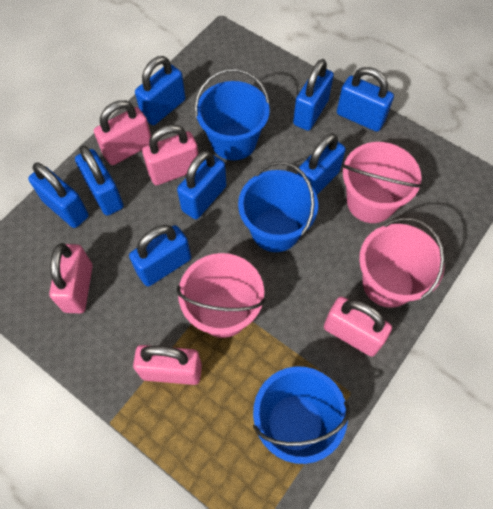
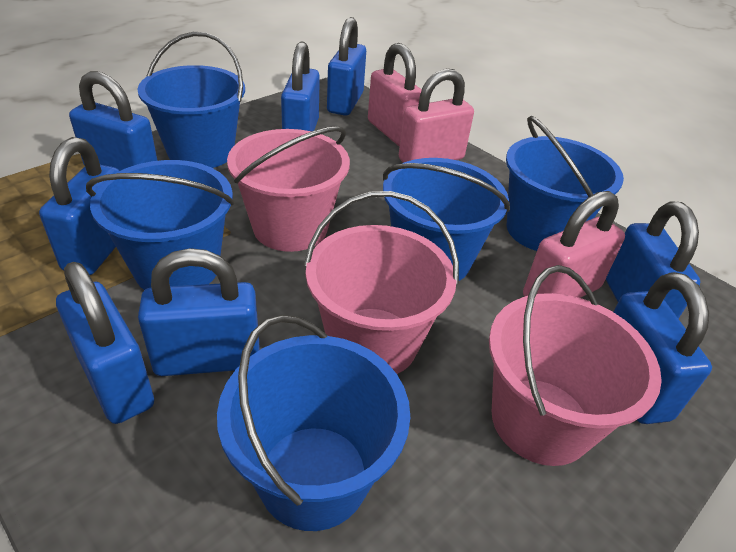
blue bucket: 3 -> 5
pink padlock: 5 -> 3

